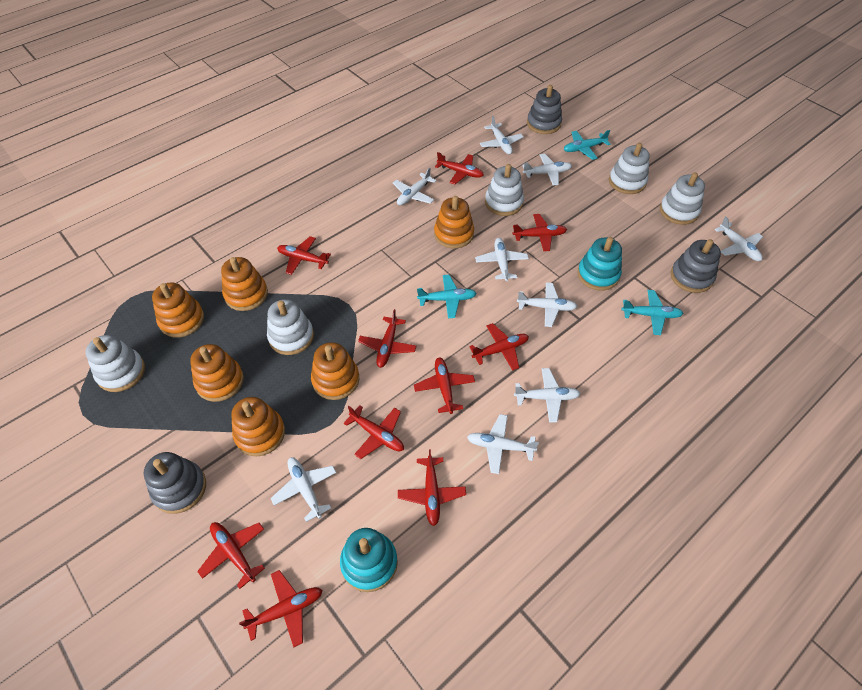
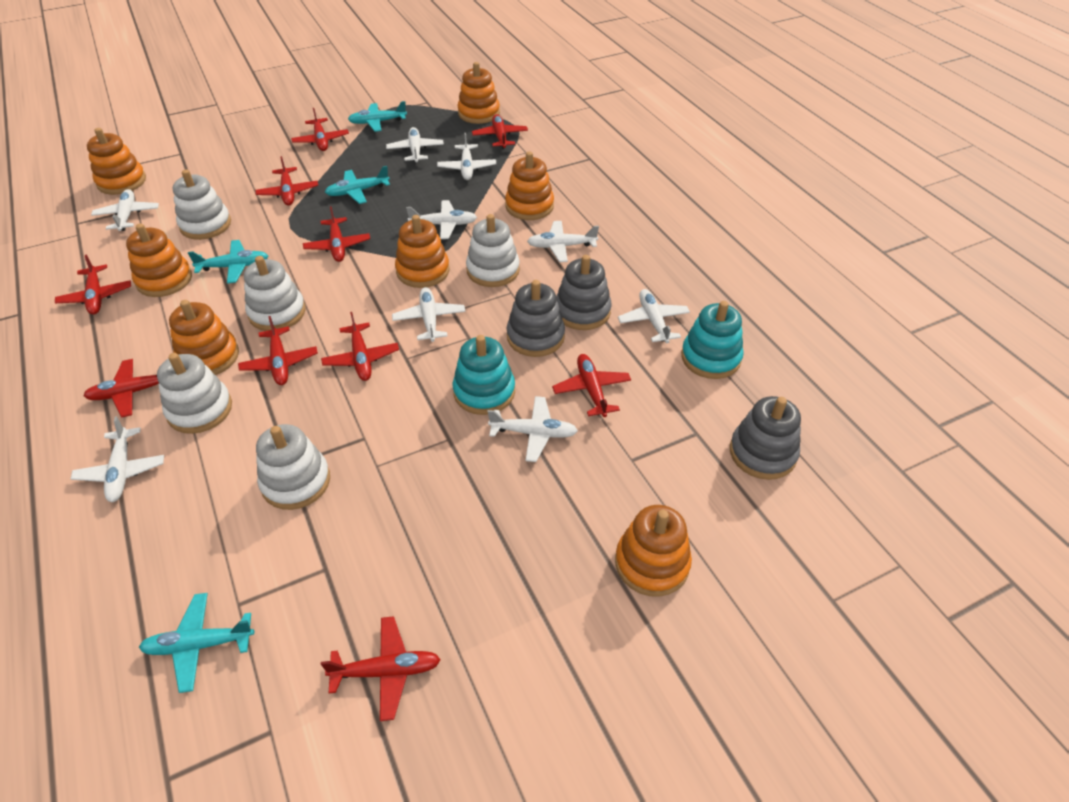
orange stacking toy: 6 -> 7
turquoise plane: 3 -> 4

